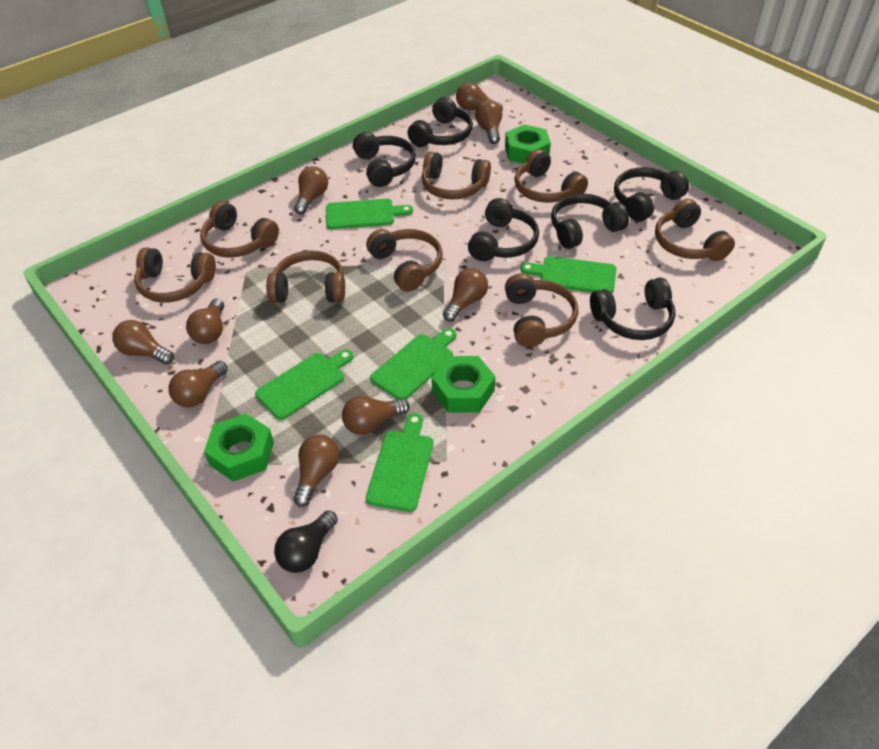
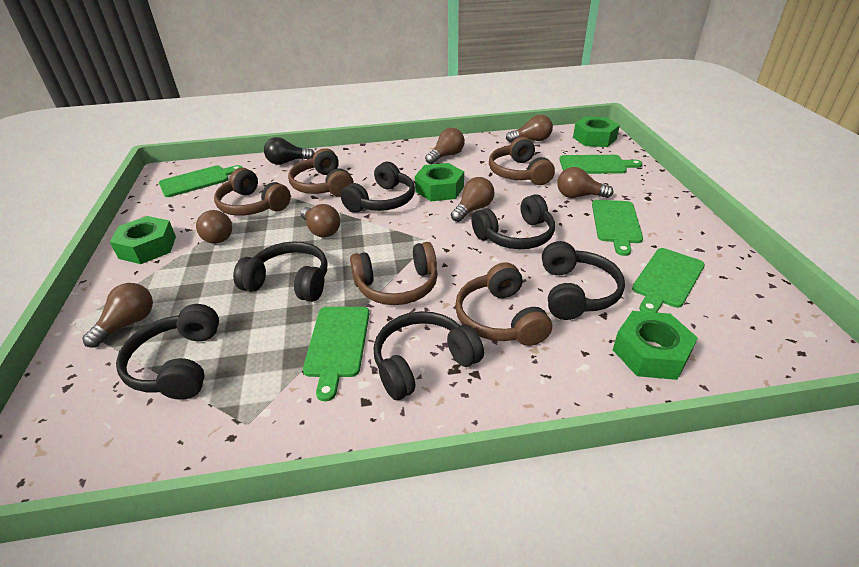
brown headphones: 8 -> 5
brown light bulb: 9 -> 7
green nut: 3 -> 4

